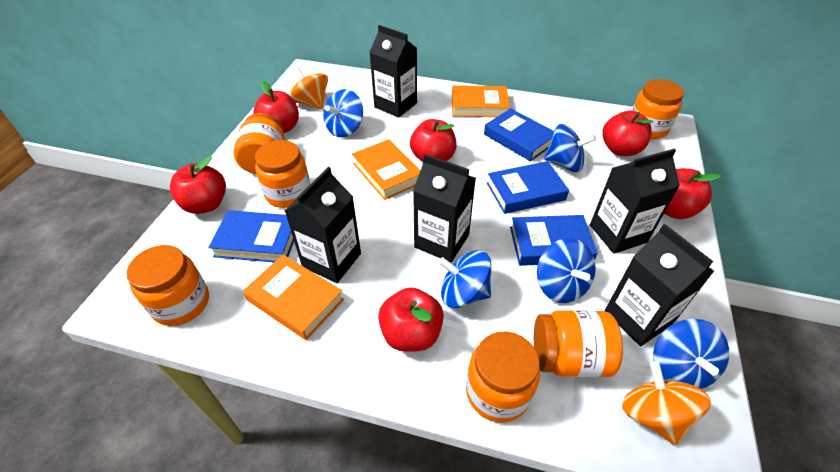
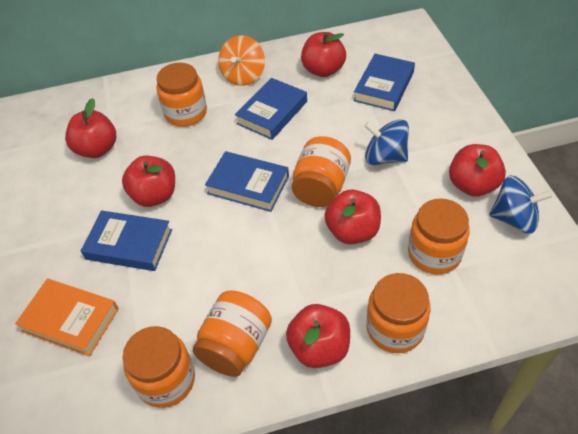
black carton: 5 -> 0
blue spinning top: 5 -> 2
orange book: 3 -> 1
orange spinning top: 2 -> 1

